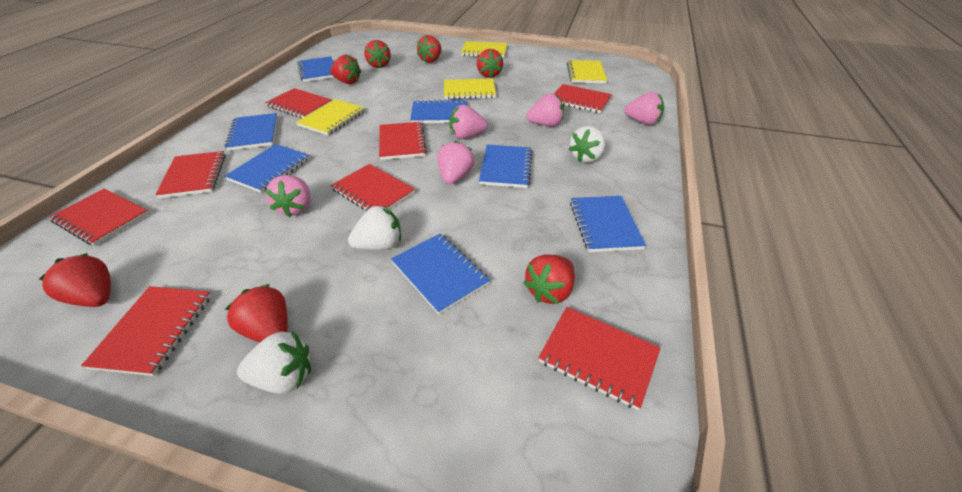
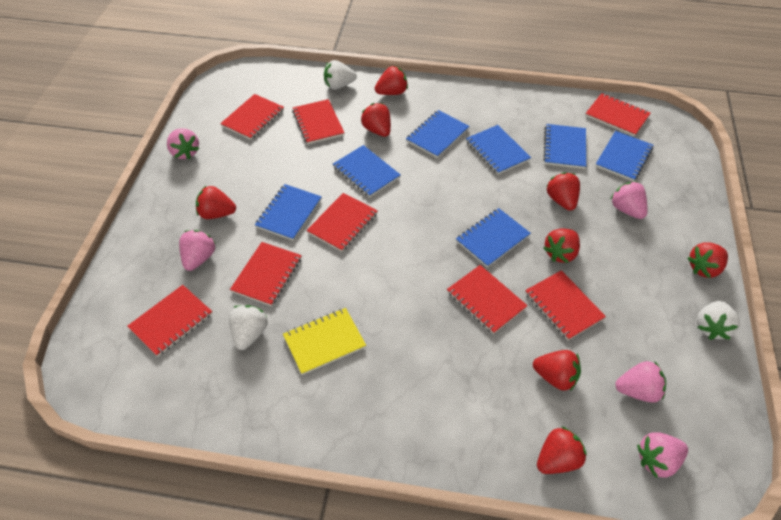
red strawberry: 7 -> 8
yellow notebook: 4 -> 1

